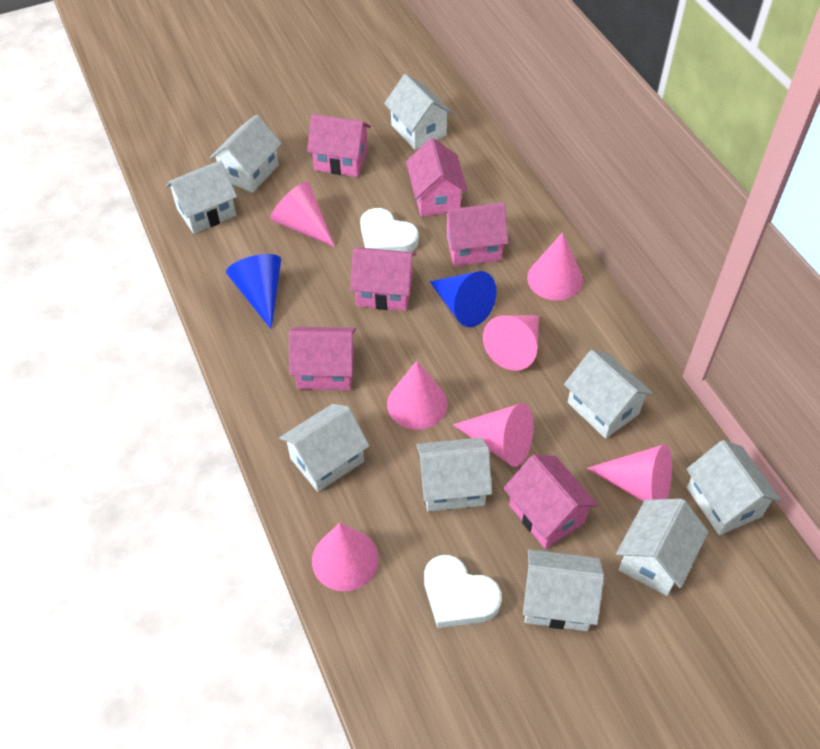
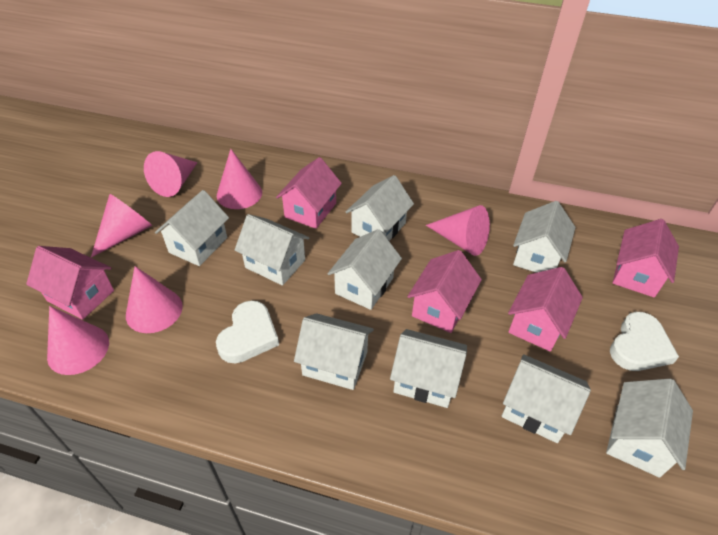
blue cone: 2 -> 0
pink cone: 7 -> 6
pink house: 6 -> 5

